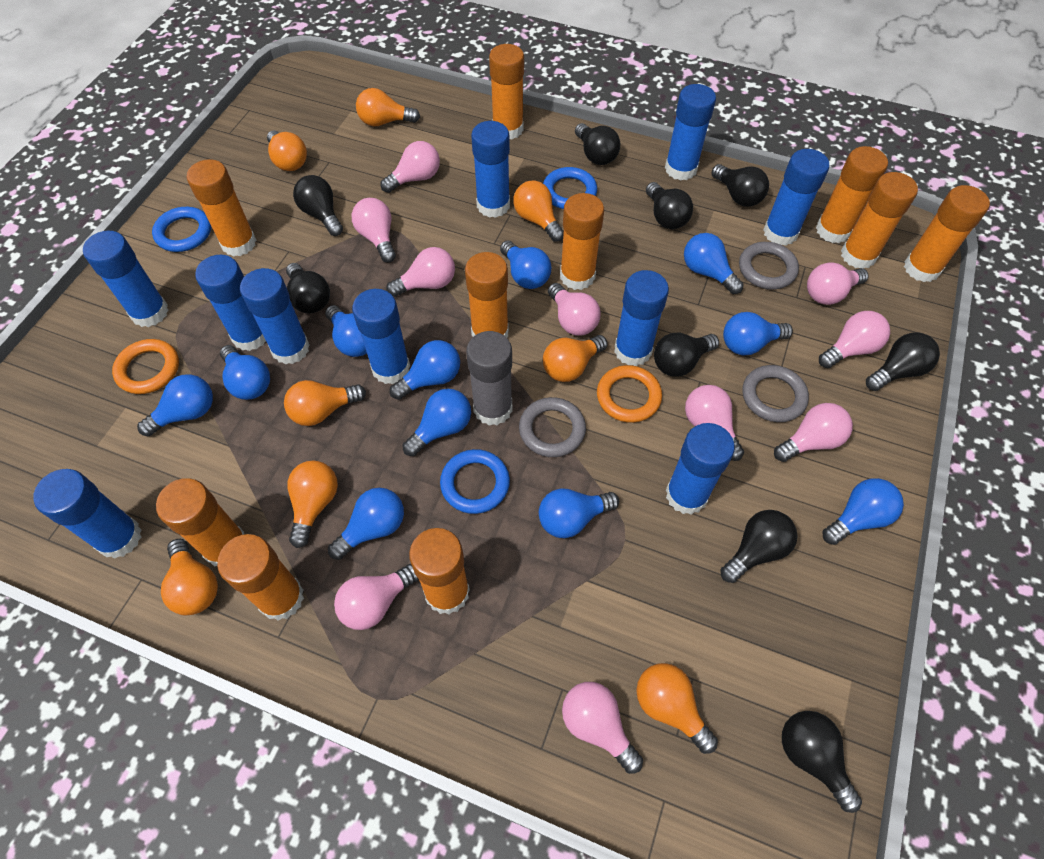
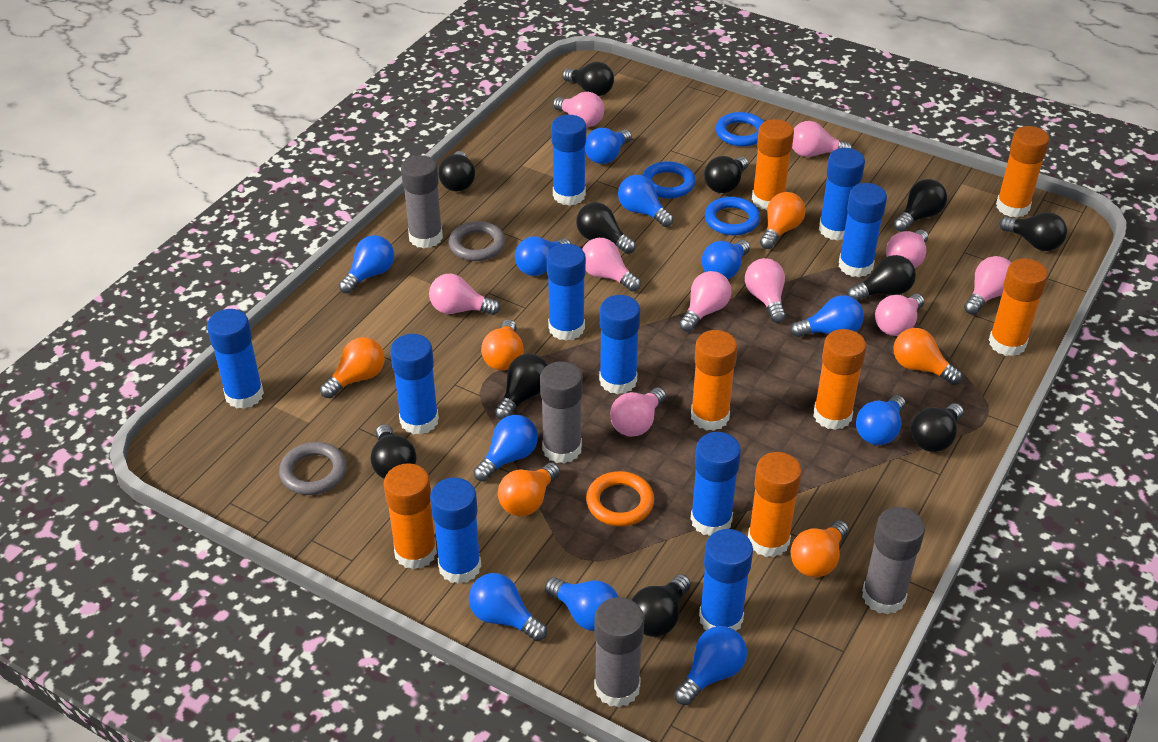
black light bulb: 9 -> 11
grey glue stick: 1 -> 4
grey ring: 3 -> 2
orange glue stick: 10 -> 7
orange light bulb: 8 -> 6
orange ring: 2 -> 1

